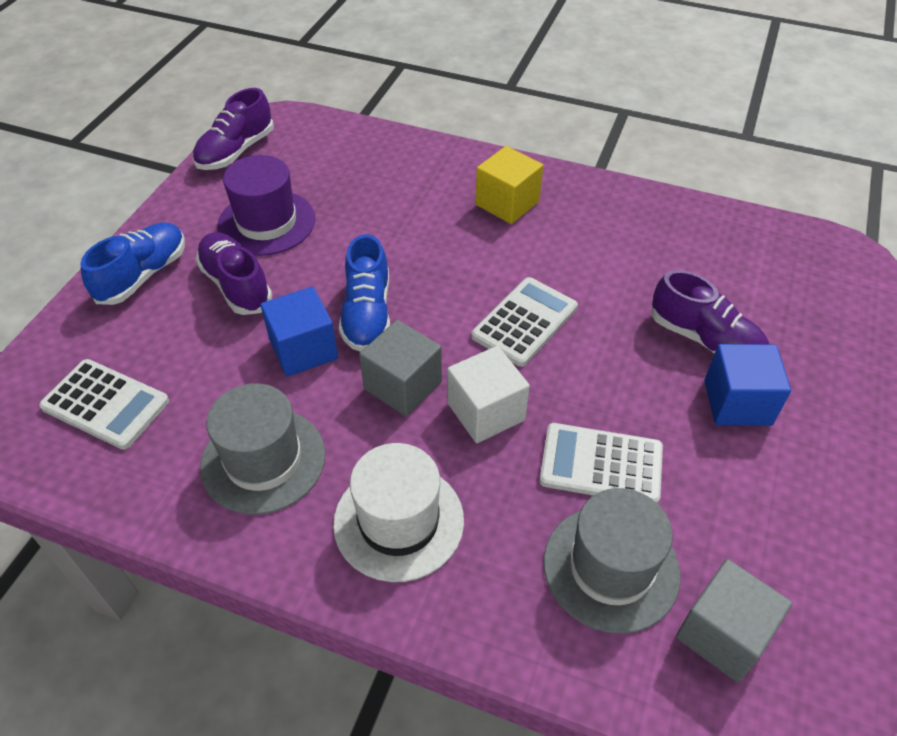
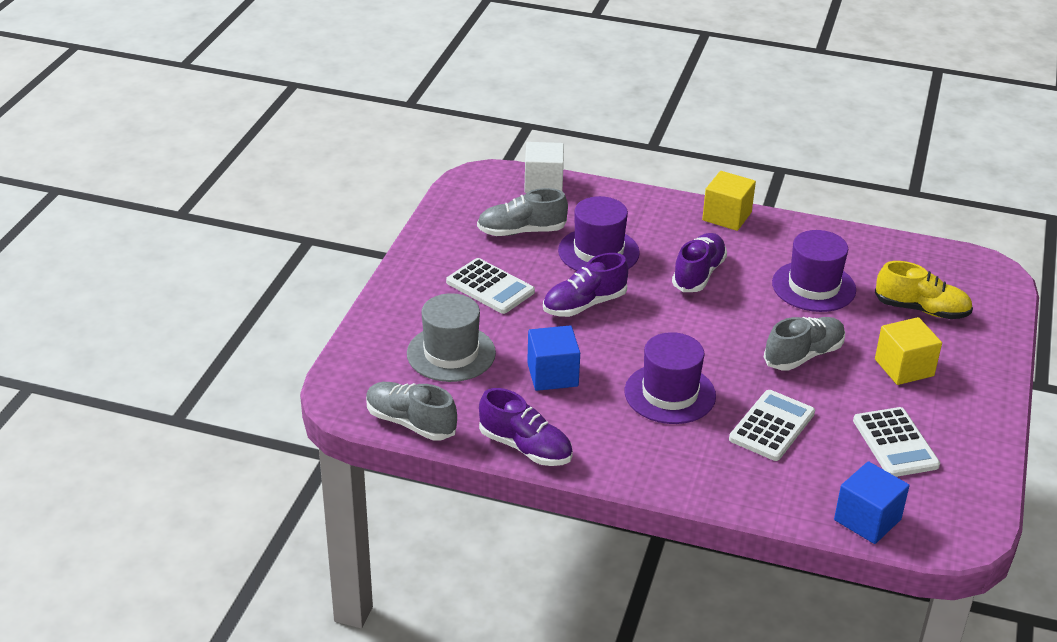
blue shoe: 2 -> 0
grey cube: 2 -> 0
grey hat: 2 -> 1
grey shoe: 0 -> 3
purple hat: 1 -> 3
white hat: 1 -> 0
yellow cube: 1 -> 2
yellow shoe: 0 -> 1

